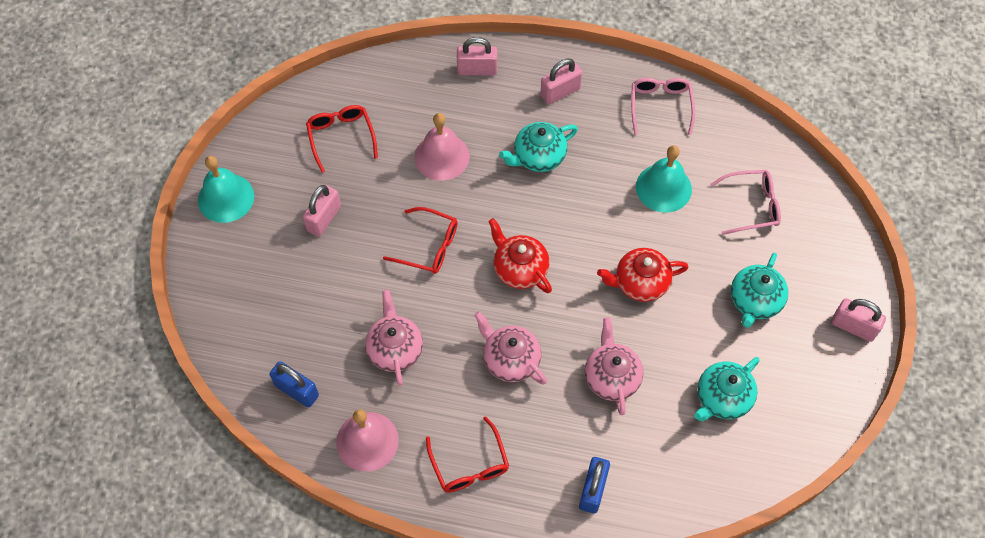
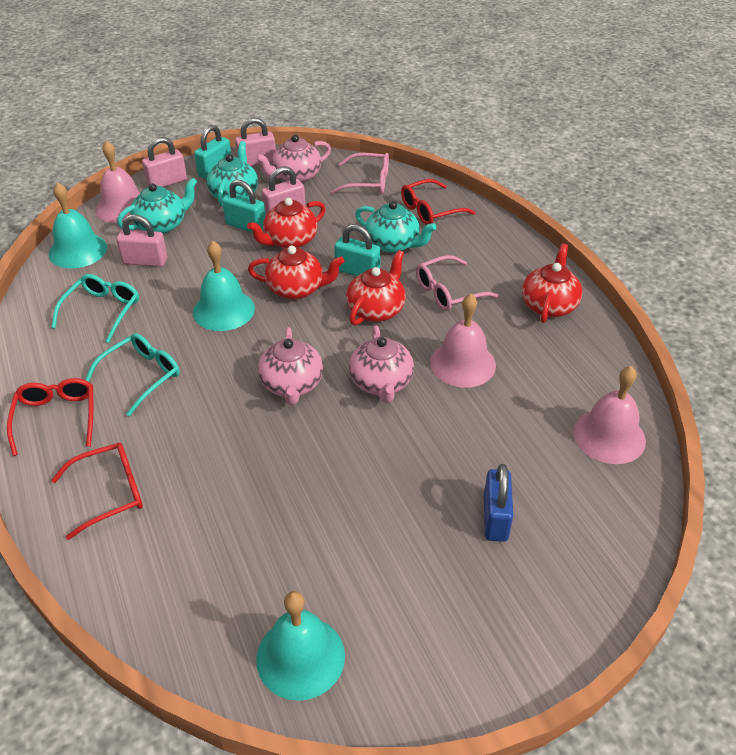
blue padlock: 2 -> 1
pink bell: 2 -> 3
red teapot: 2 -> 4
turquoise bell: 2 -> 3
turquoise glasses: 0 -> 2
turquoise padlock: 0 -> 3

